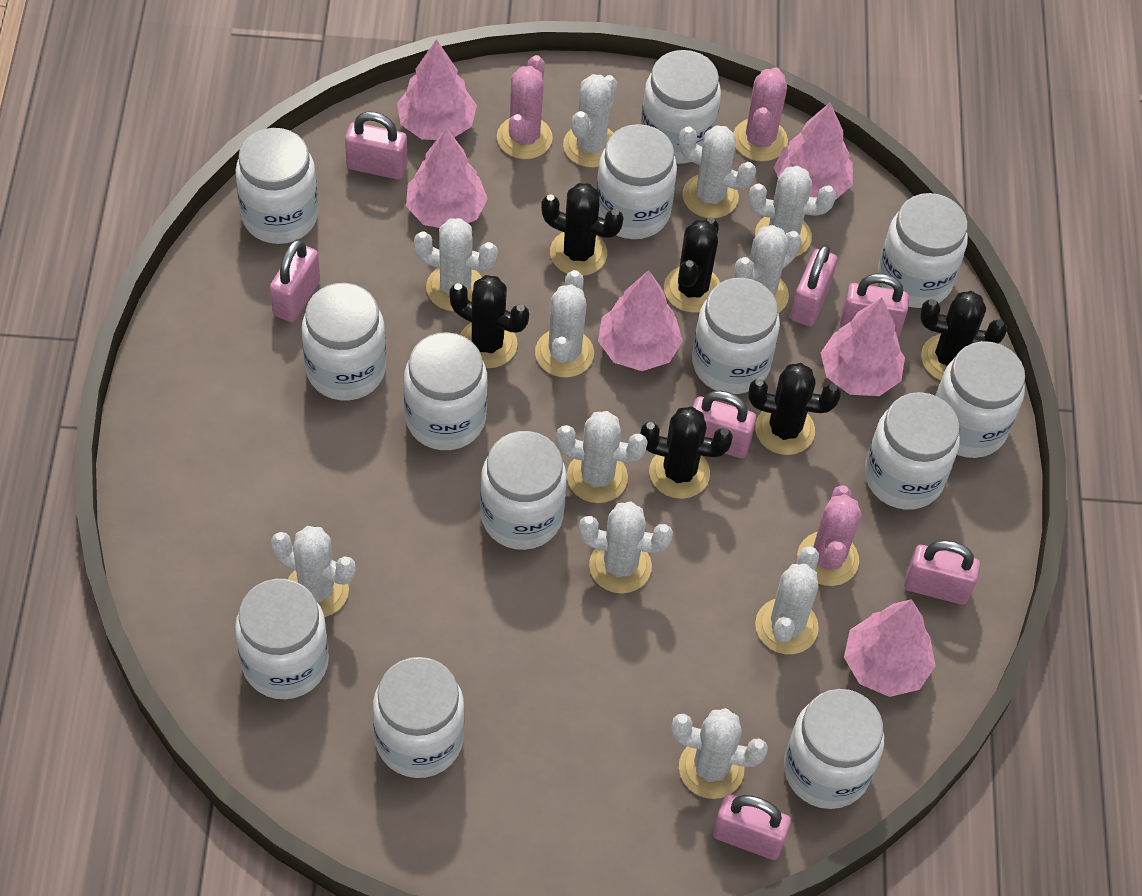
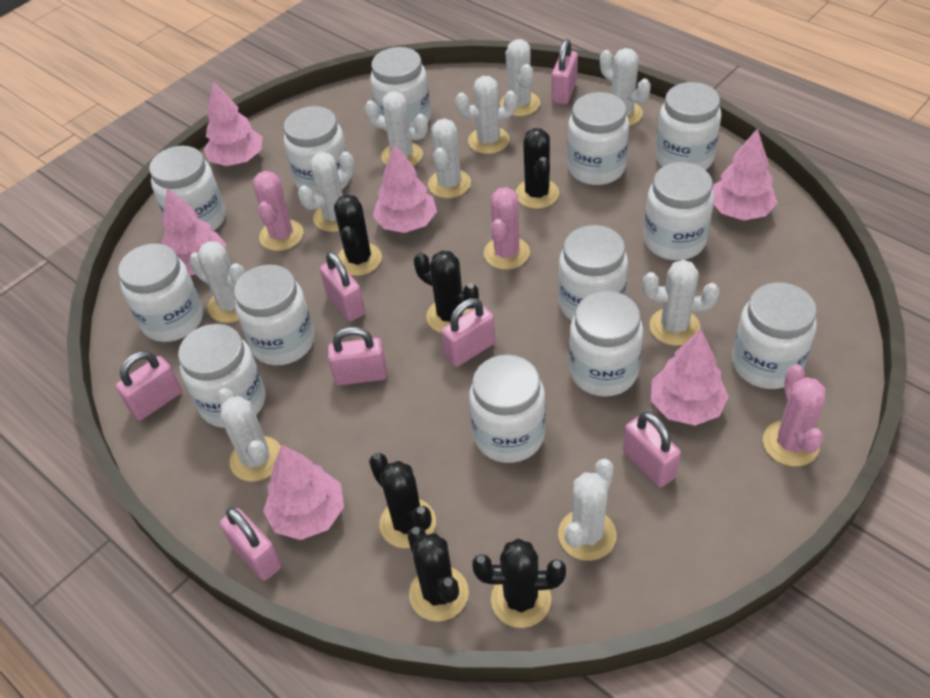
white cactus: 11 -> 10

